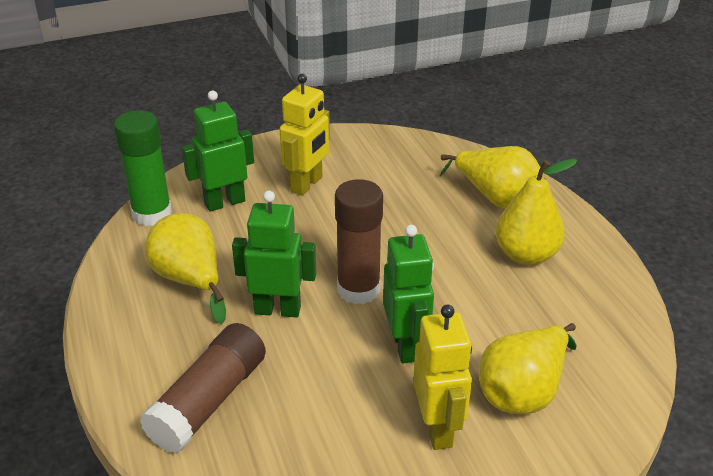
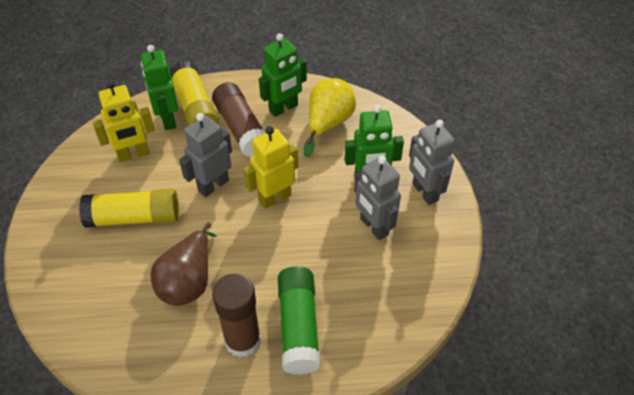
brown pear: 0 -> 1
grey robot: 0 -> 3
yellow glue stick: 0 -> 2
yellow pear: 4 -> 1

